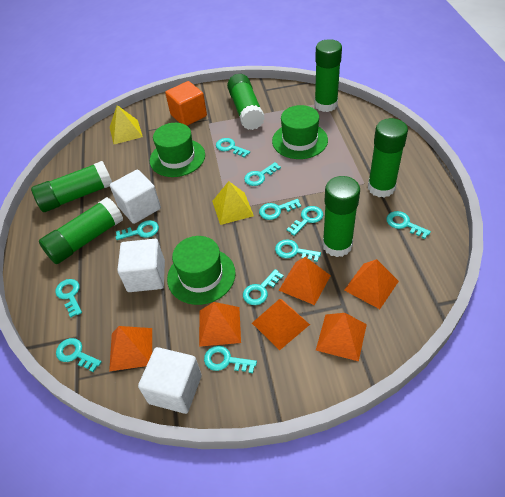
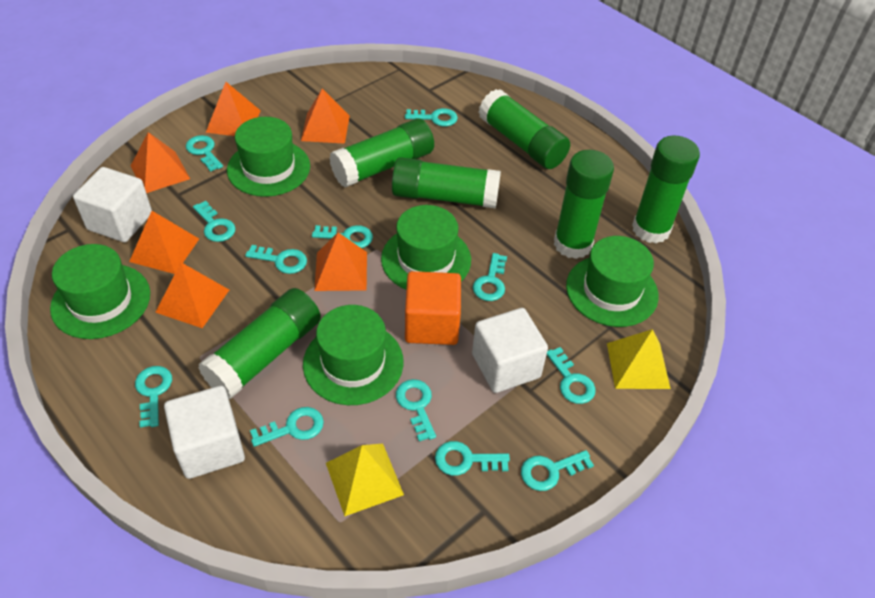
green hat: 3 -> 5
turquoise key: 11 -> 12

